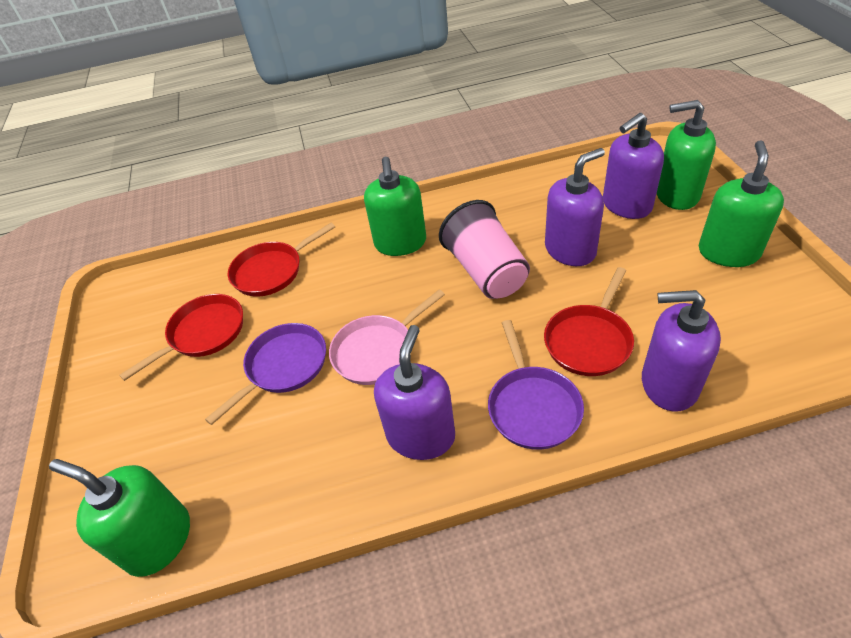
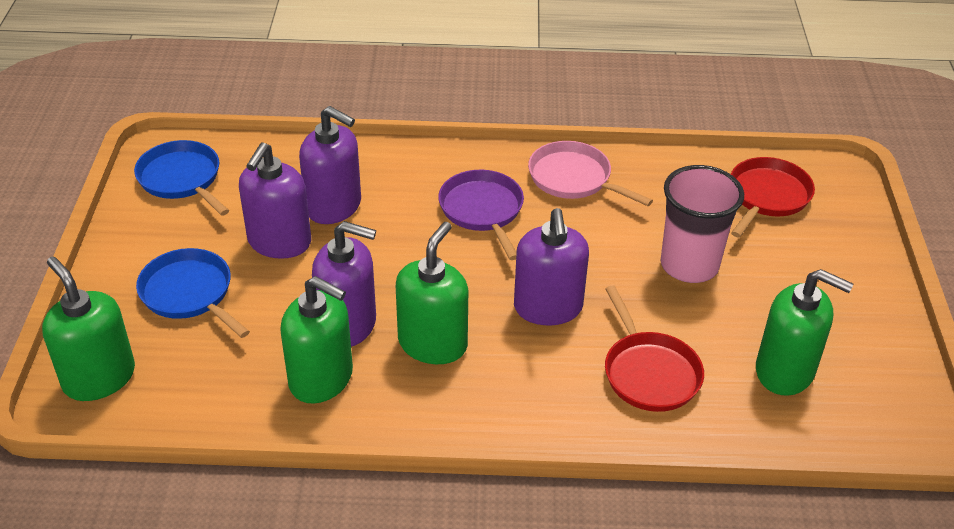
blue pan: 0 -> 2
purple pan: 2 -> 1
red pan: 3 -> 2

